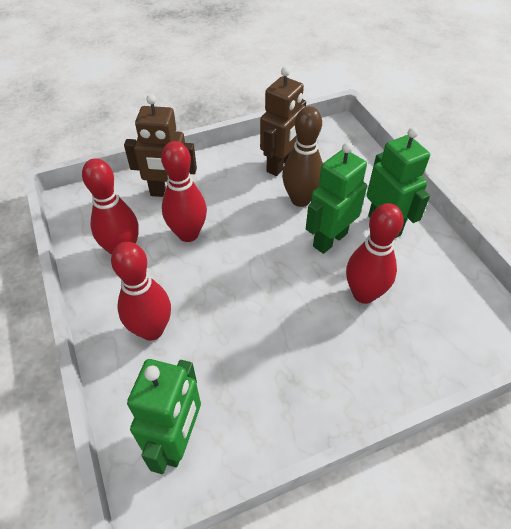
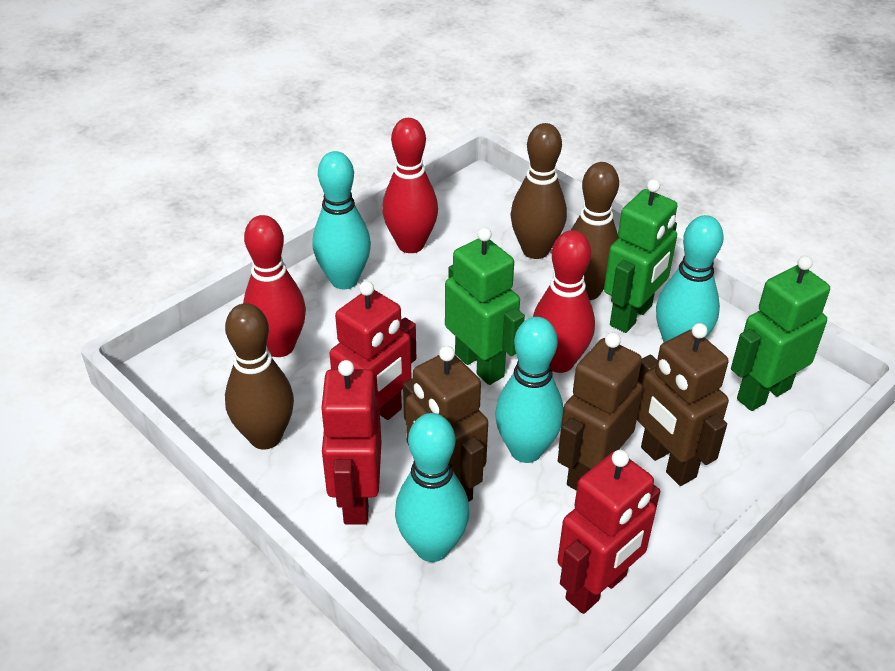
brown bowling pin: 1 -> 3
brown robot: 2 -> 3
red bowling pin: 4 -> 3
red robot: 0 -> 3
turquoise bowling pin: 0 -> 4

